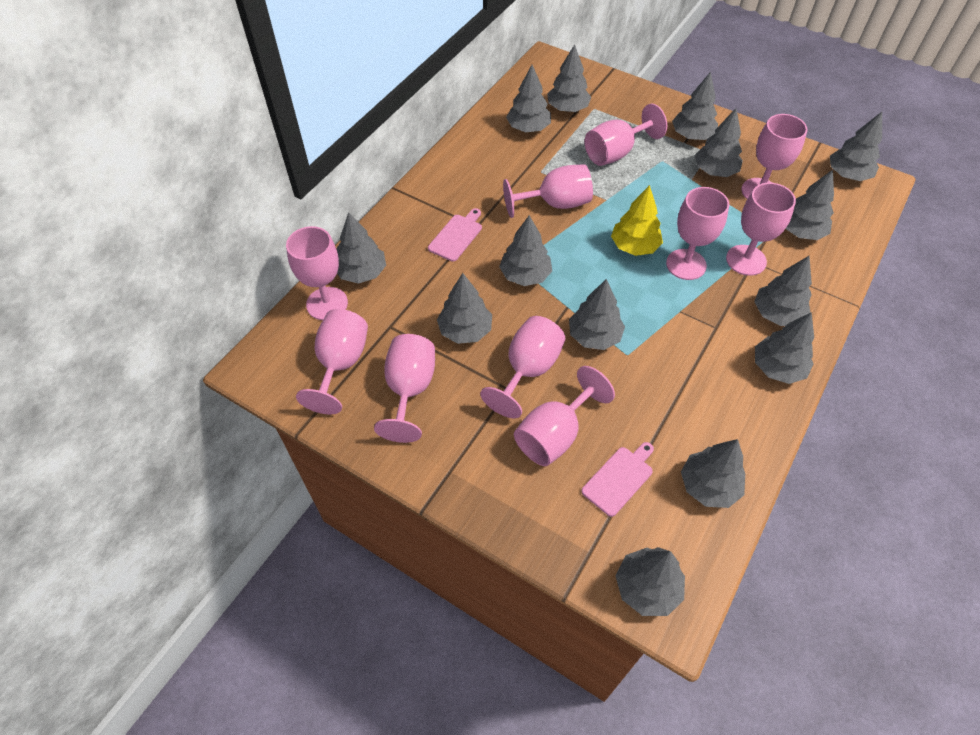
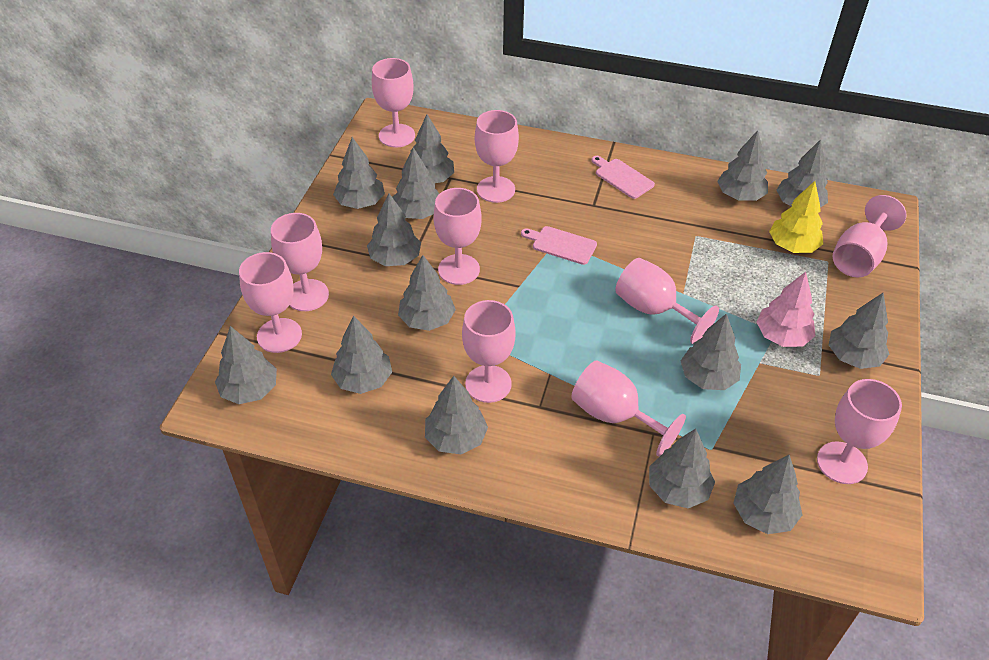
pink tree: 0 -> 1

